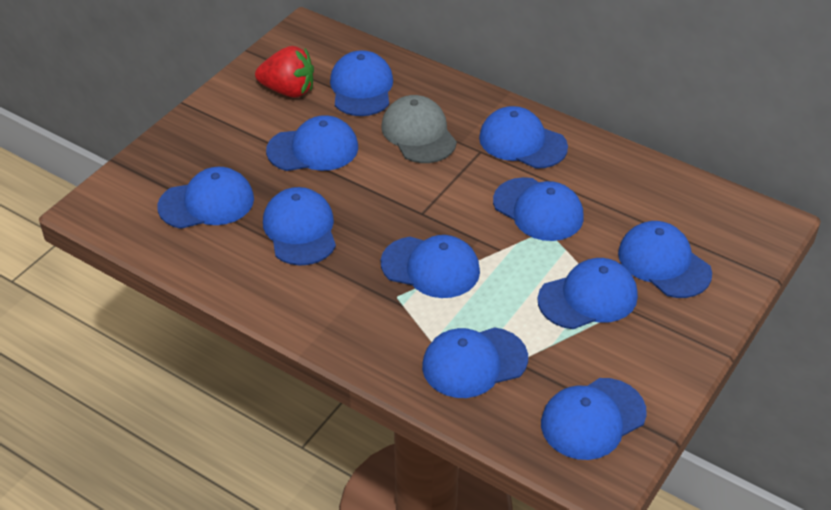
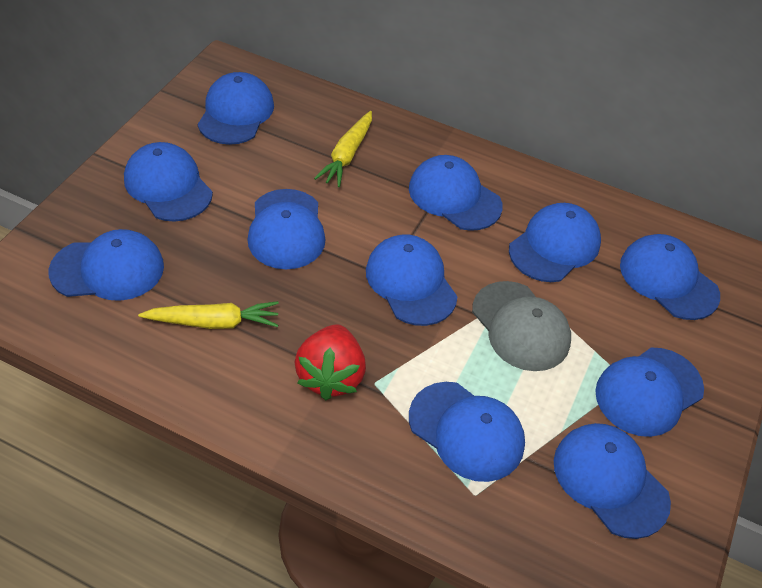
yellow carrot: 0 -> 2

